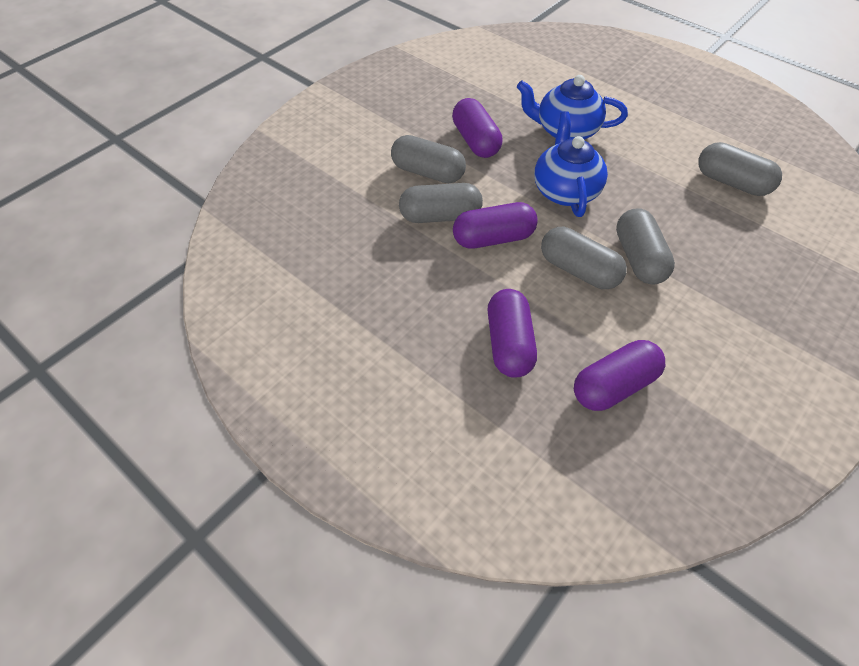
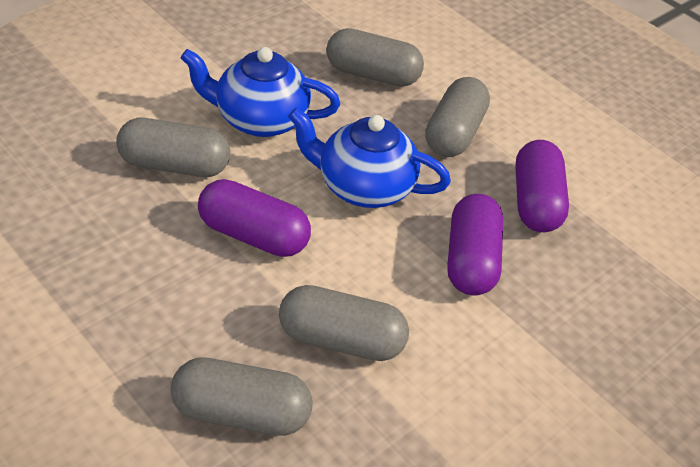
purple capsule: 4 -> 3

